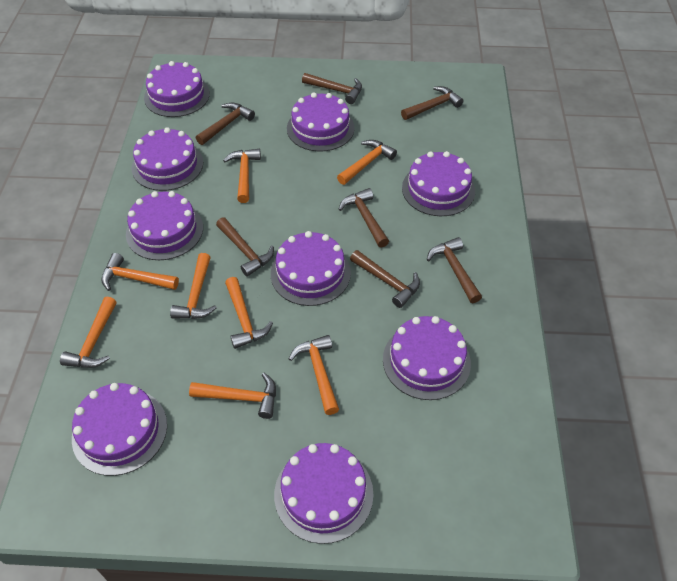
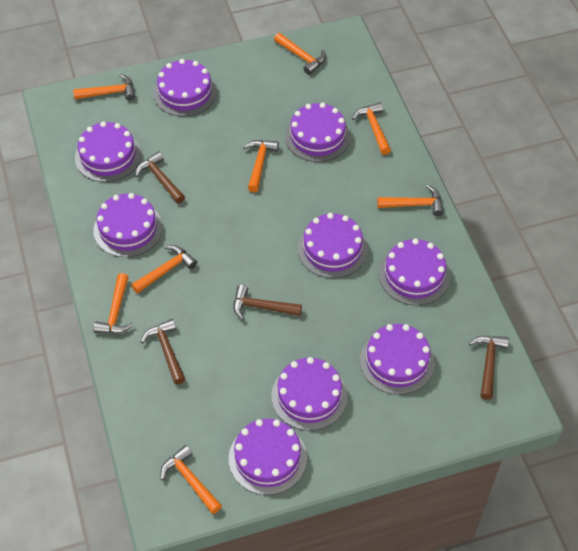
brown hammer: 7 -> 4

